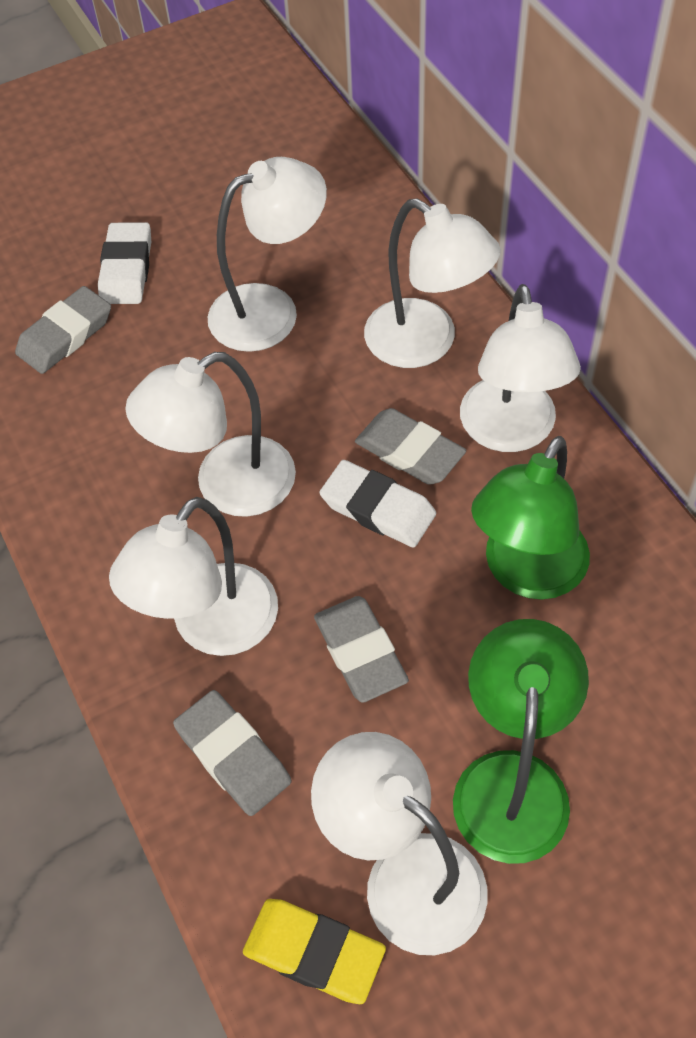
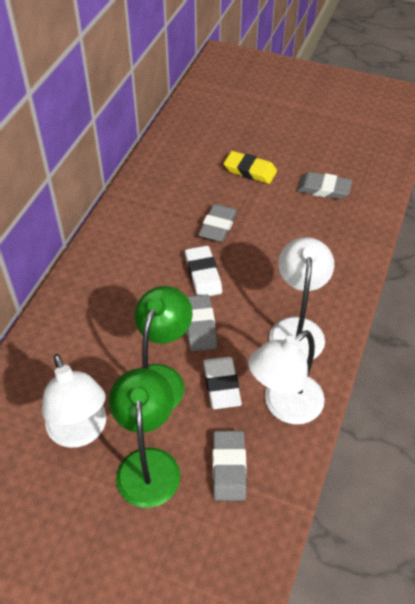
white lamp: 6 -> 3

